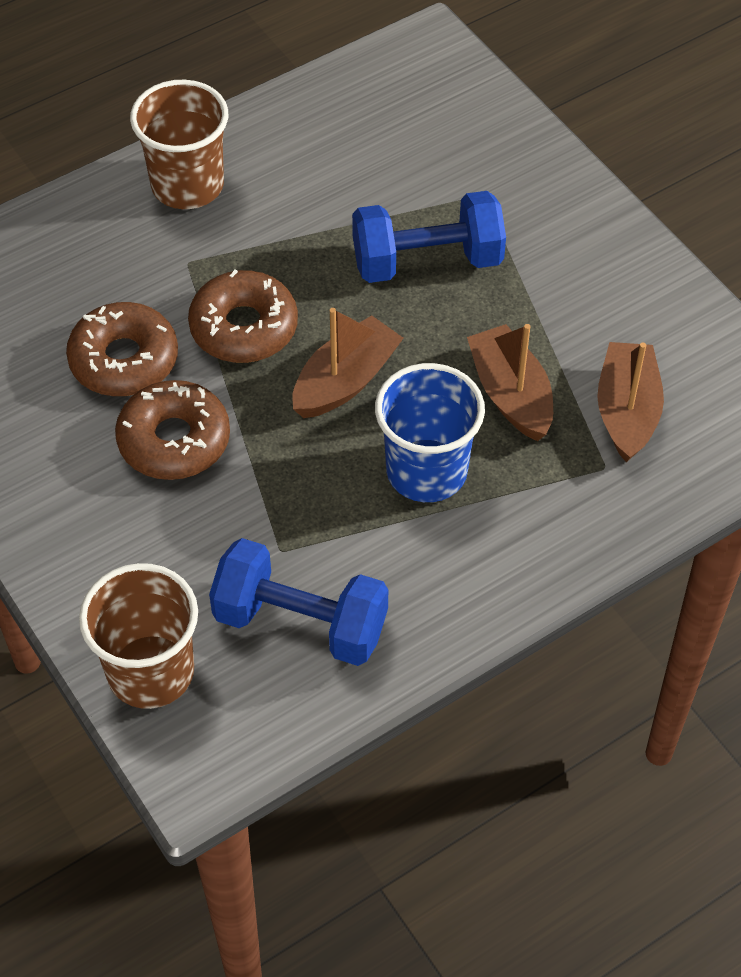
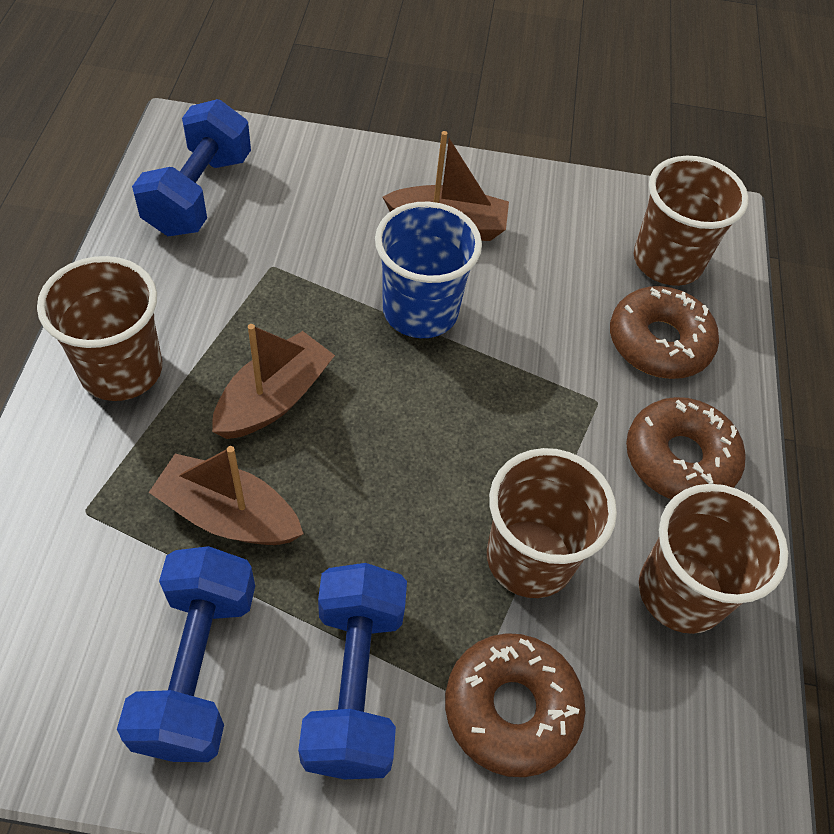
blue dumbbell: 2 -> 3
brown cup: 2 -> 4

